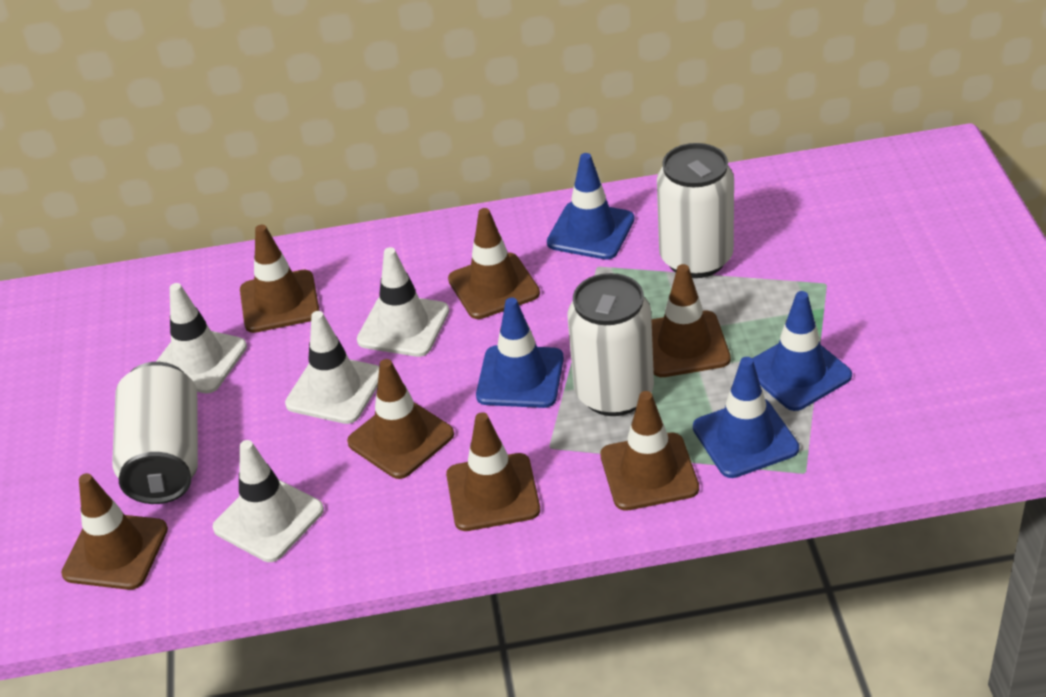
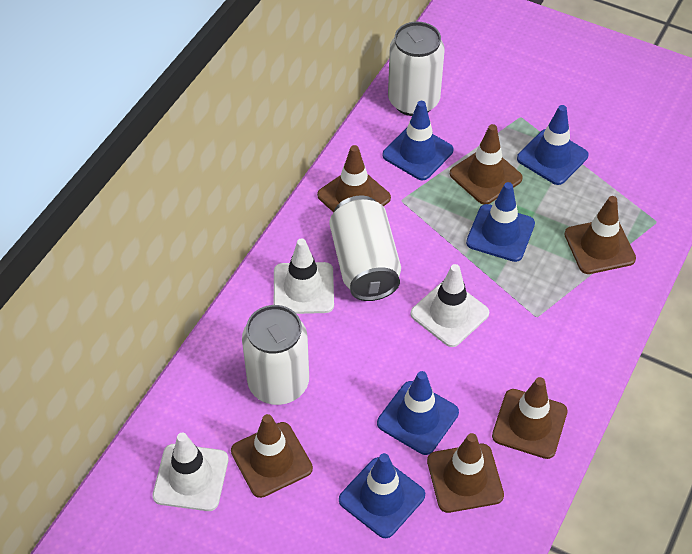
blue traffic cone: 4 -> 5
brown traffic cone: 7 -> 6
white traffic cone: 4 -> 3

